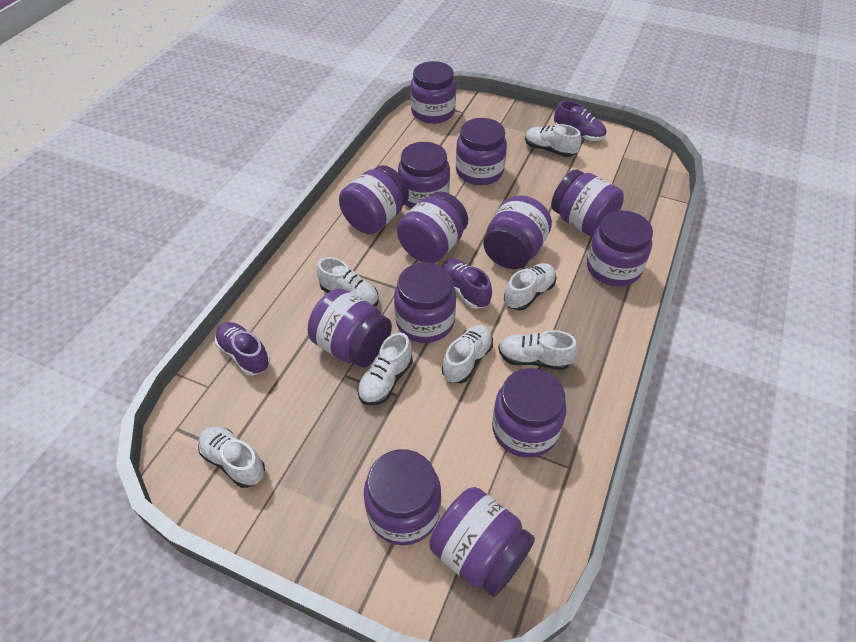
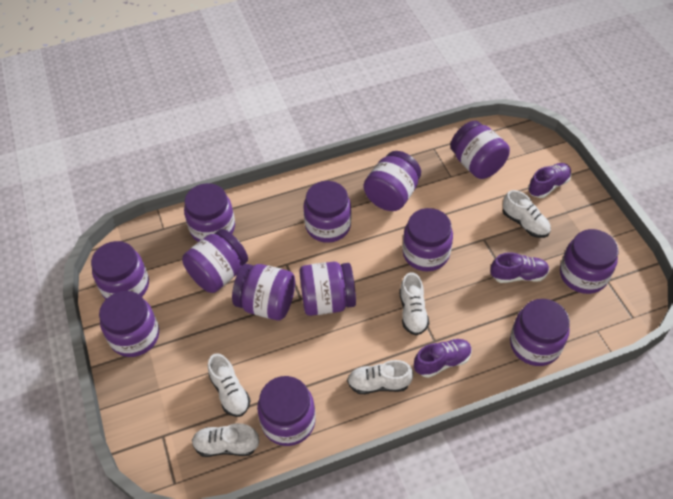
white shoe: 7 -> 5

